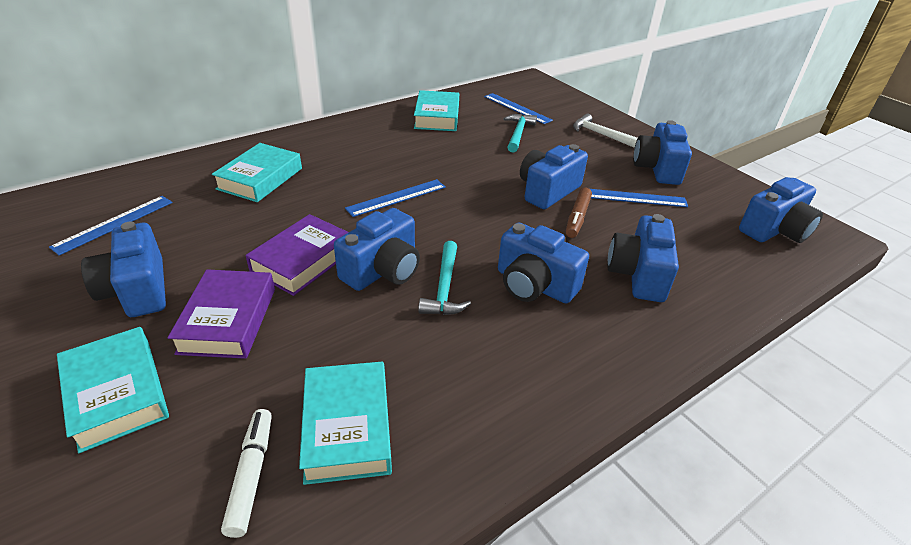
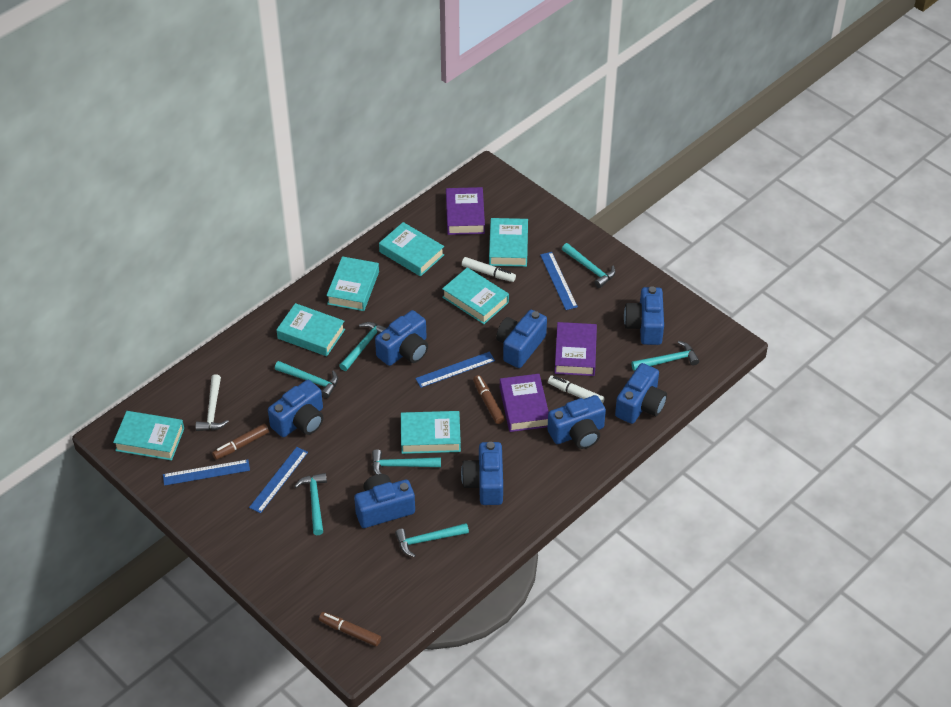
blue camera: 7 -> 8
brown marker: 1 -> 3
purple book: 2 -> 3
turquoise book: 4 -> 7
turquoise hammer: 2 -> 7
white marker: 1 -> 2

